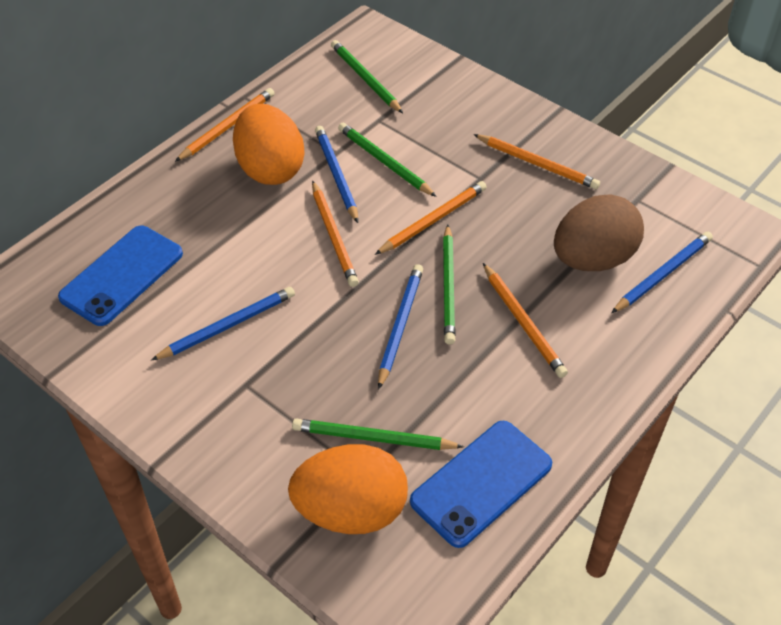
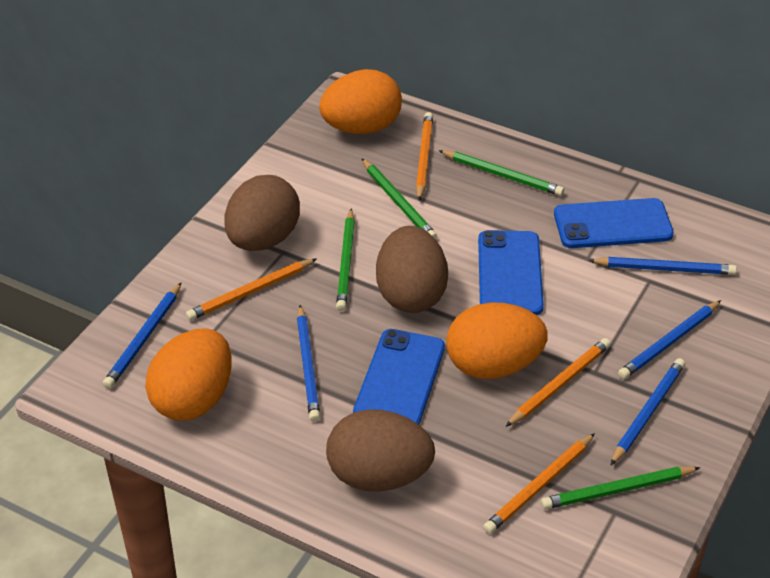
blue pencil: 4 -> 5
blue phone: 2 -> 3
brown egg: 1 -> 3
orange egg: 2 -> 3
orange pencil: 5 -> 4

